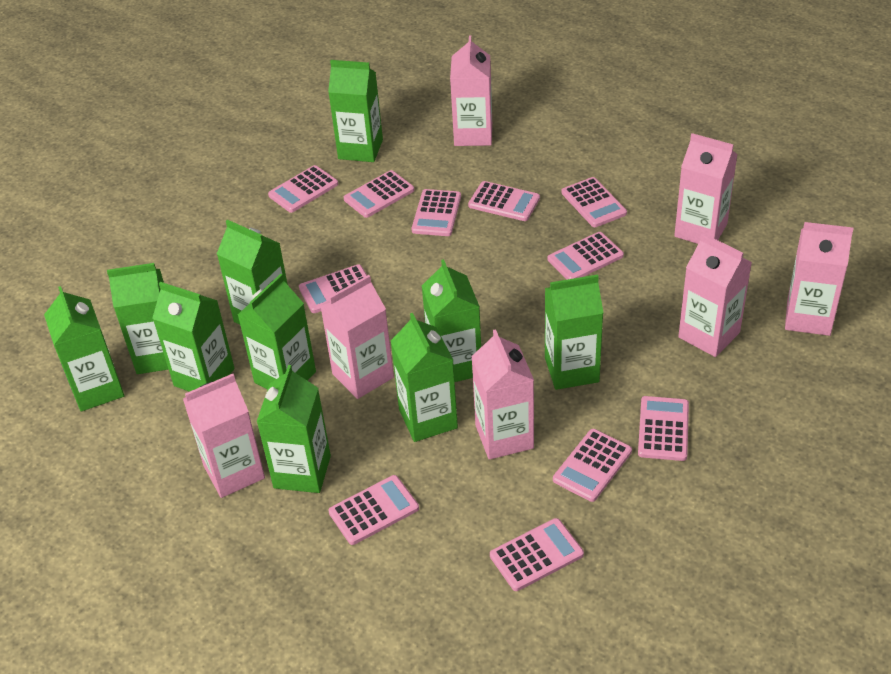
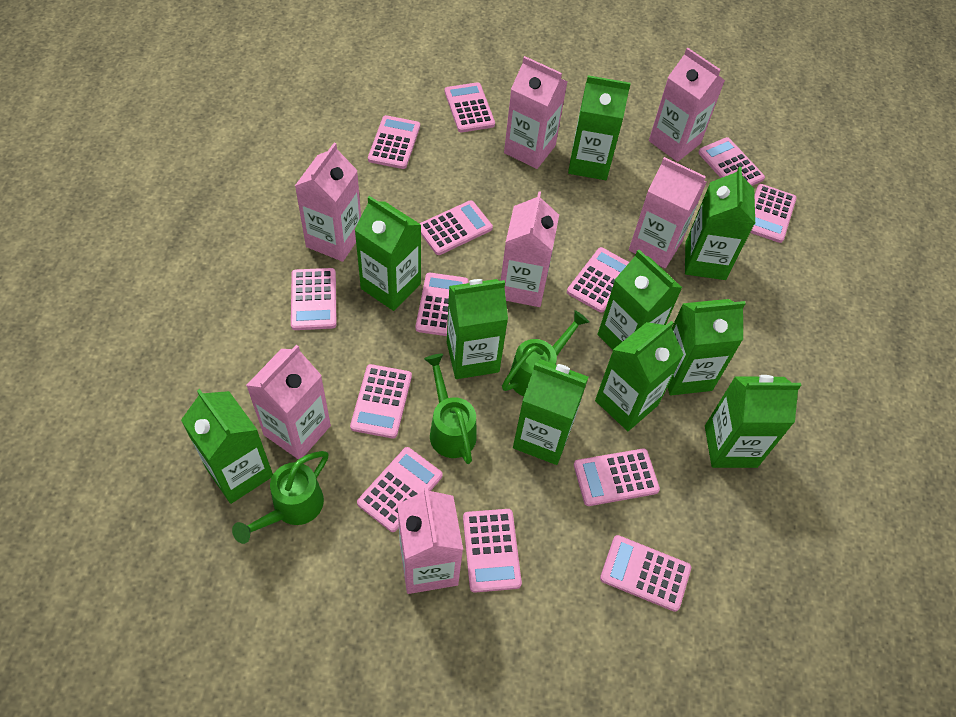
green watering can: 0 -> 3
pink calculator: 11 -> 13

